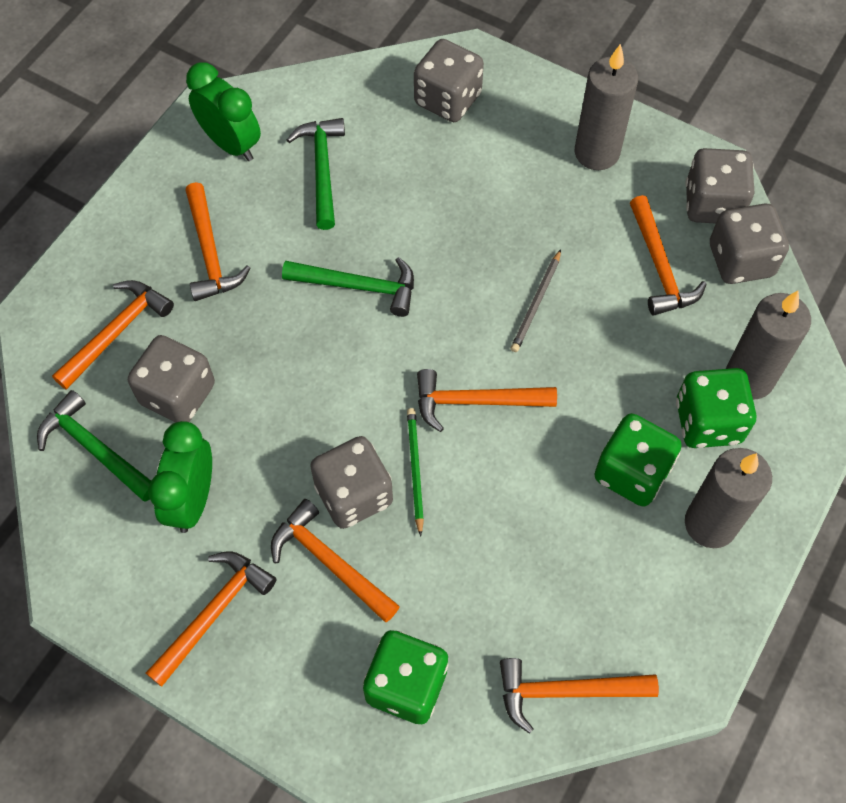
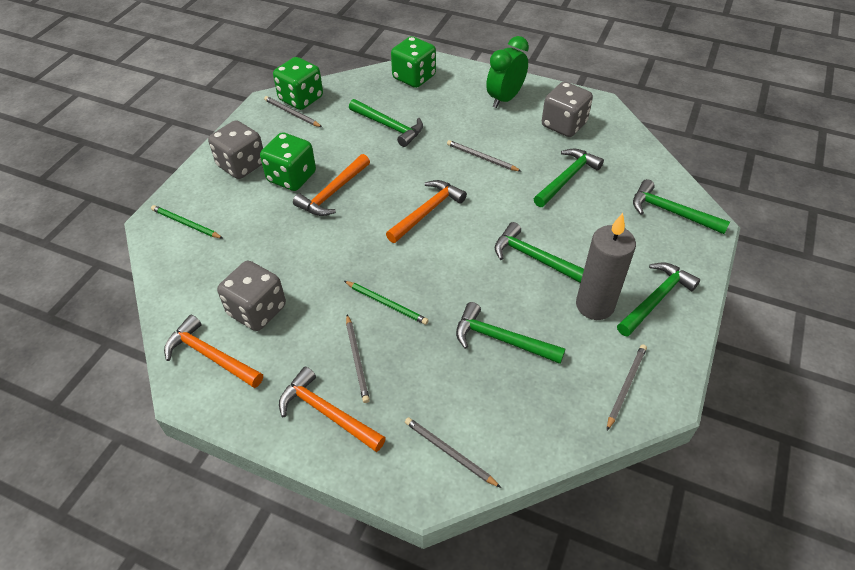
green clock: 2 -> 1
green hammer: 3 -> 6
green pencil: 1 -> 2
grey candle: 3 -> 1
grey dice: 5 -> 3
grey pencil: 1 -> 5
orange hammer: 7 -> 4

